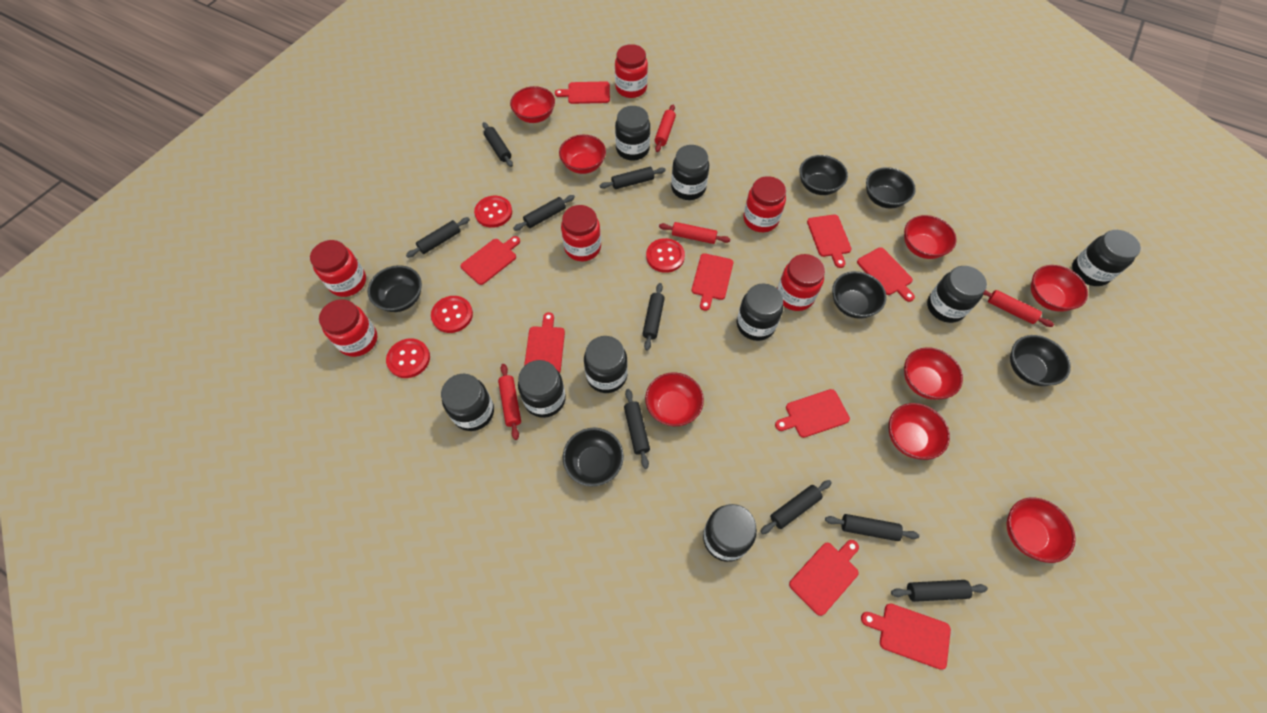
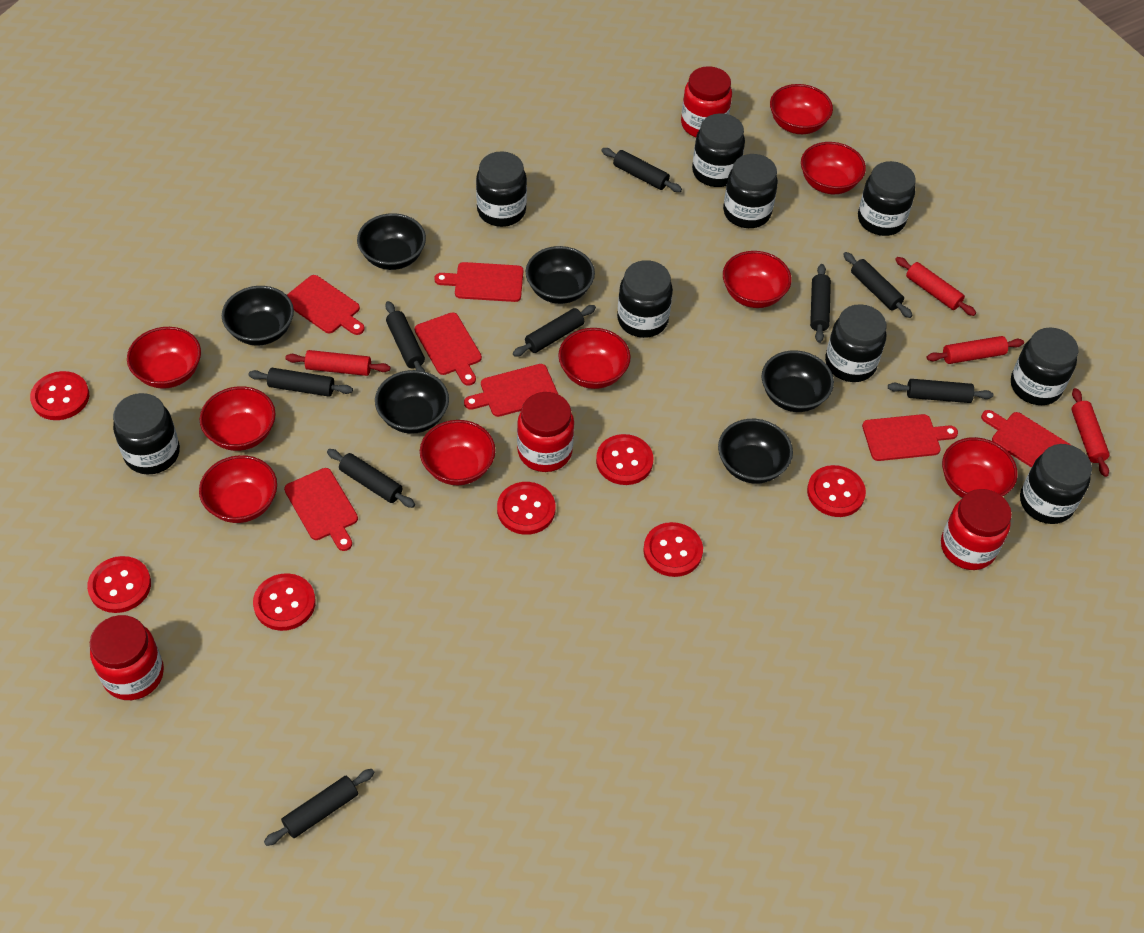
red bowl: 8 -> 9
red button: 4 -> 7
red cutting board: 9 -> 7
red jar: 6 -> 4

